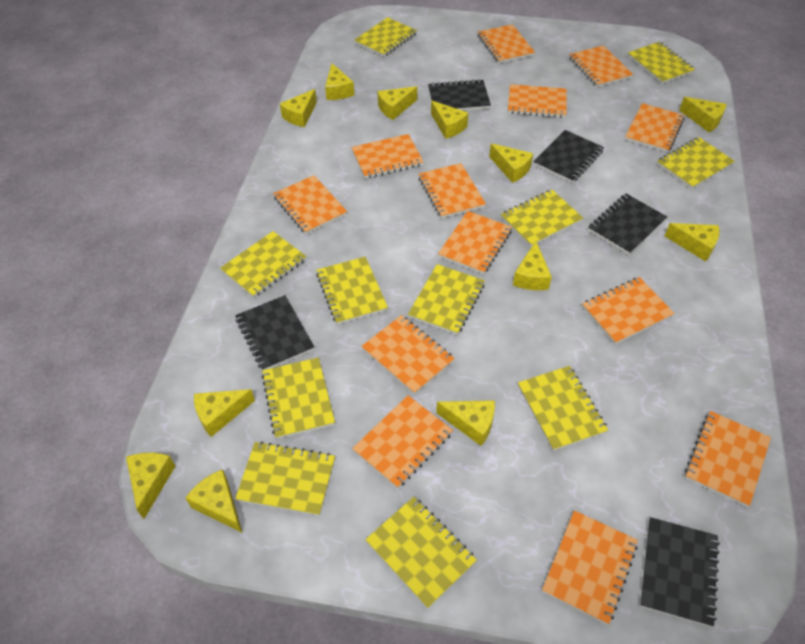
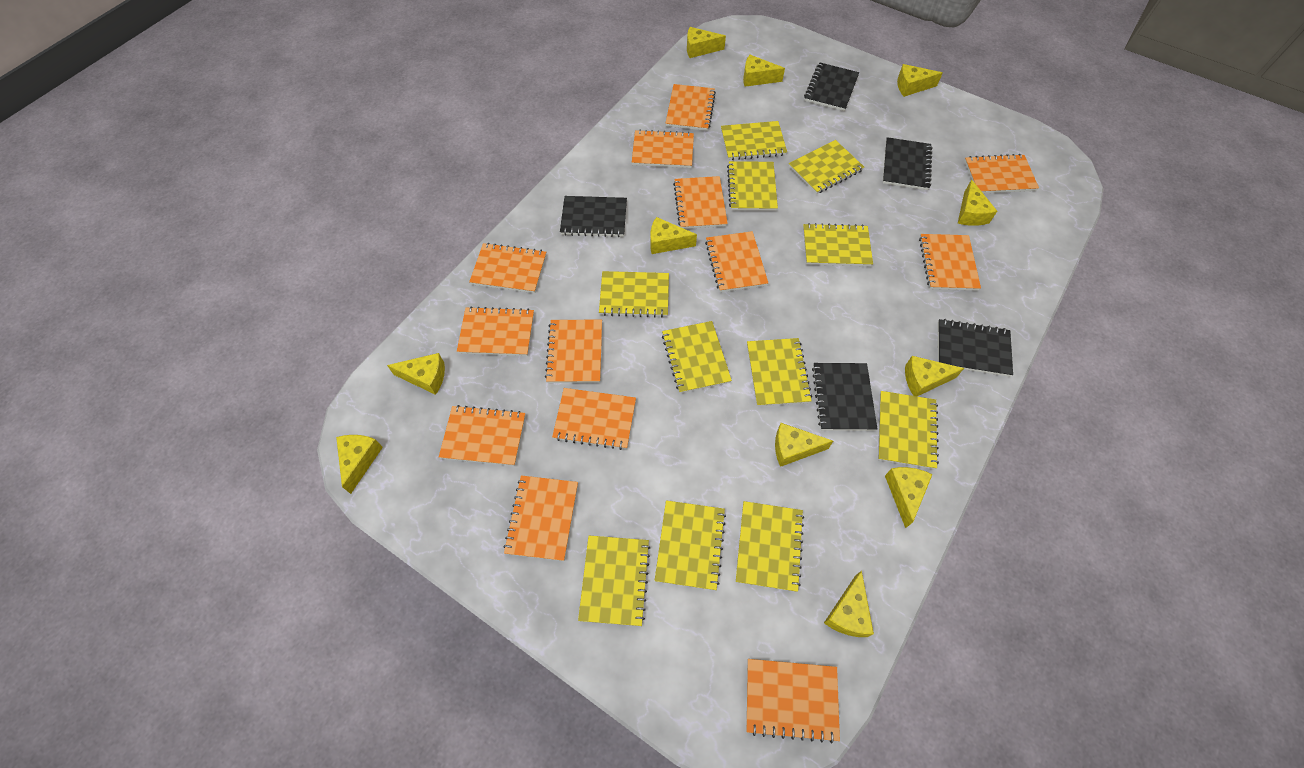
yellow cheese: 12 -> 11

